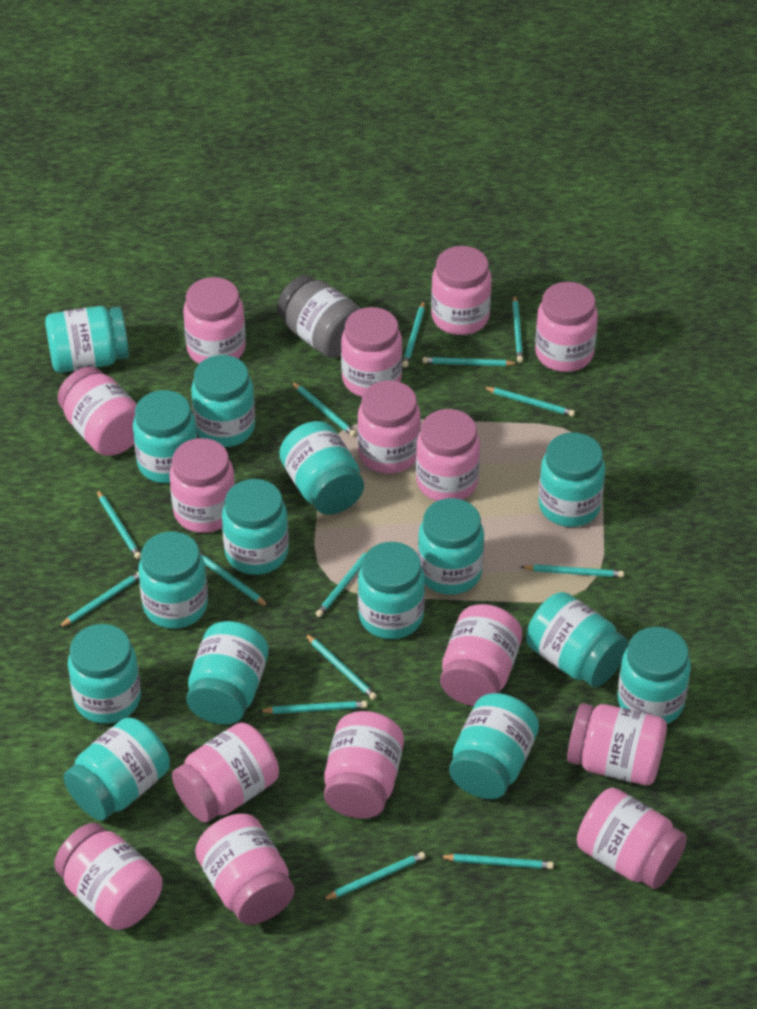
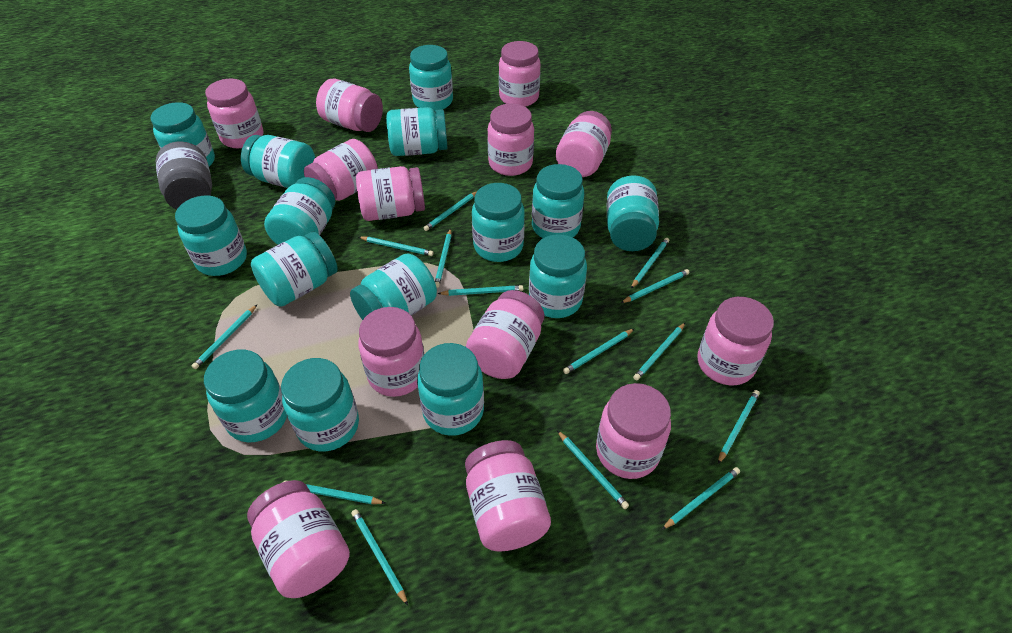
pink jar: 15 -> 13

